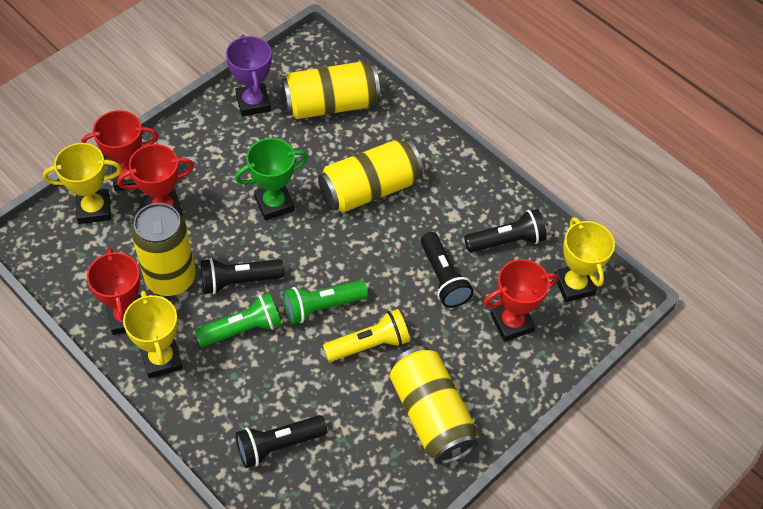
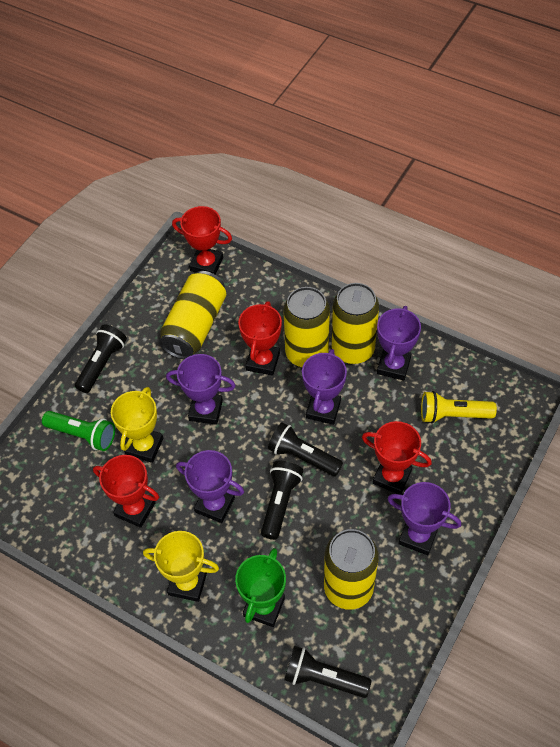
green flashlight: 2 -> 1
purple trophy: 1 -> 5
yellow trophy: 3 -> 2

